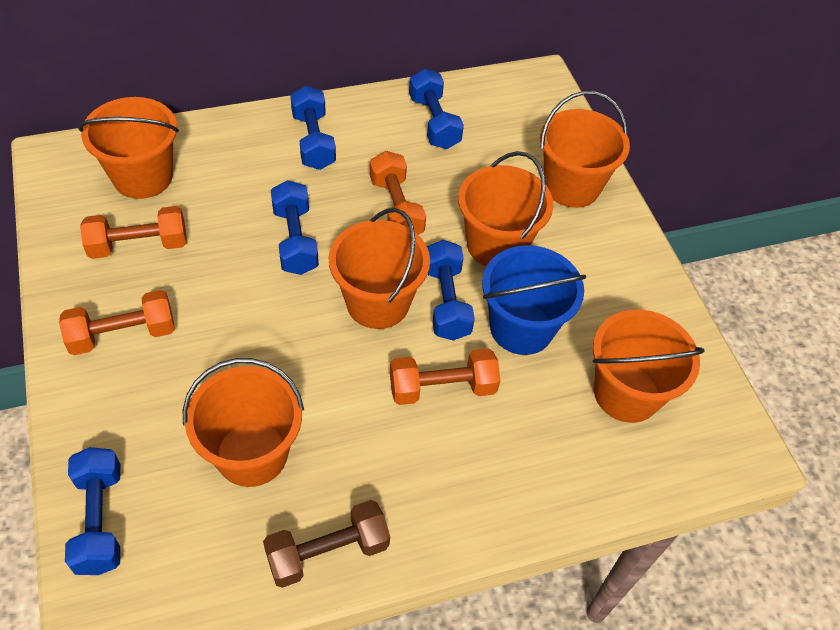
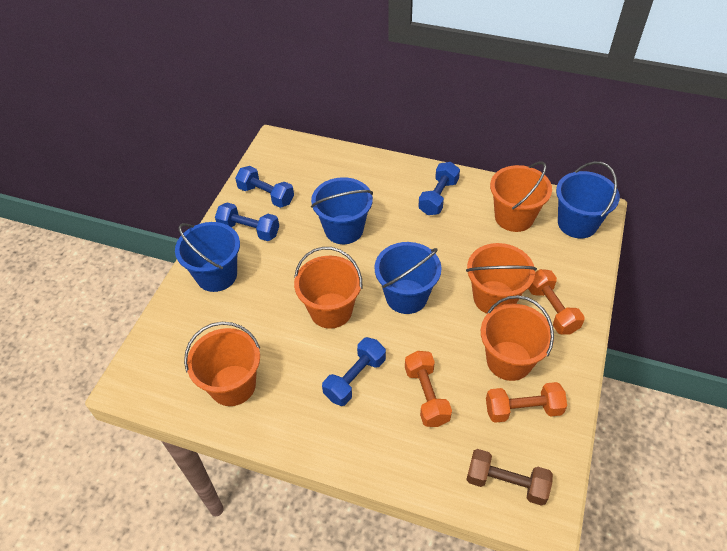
blue bucket: 1 -> 4
blue dumbbell: 5 -> 4
orange bucket: 6 -> 5
orange dumbbell: 4 -> 3

